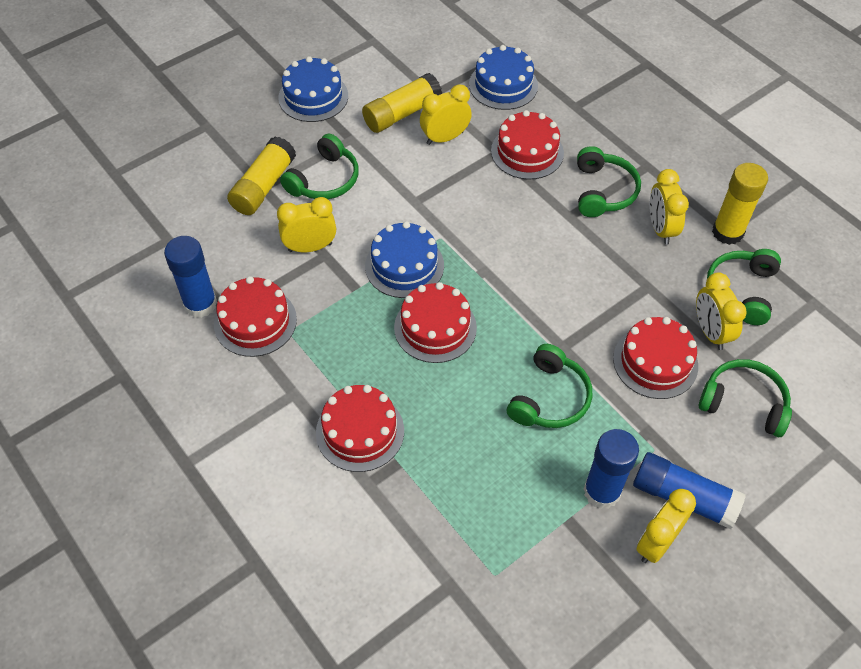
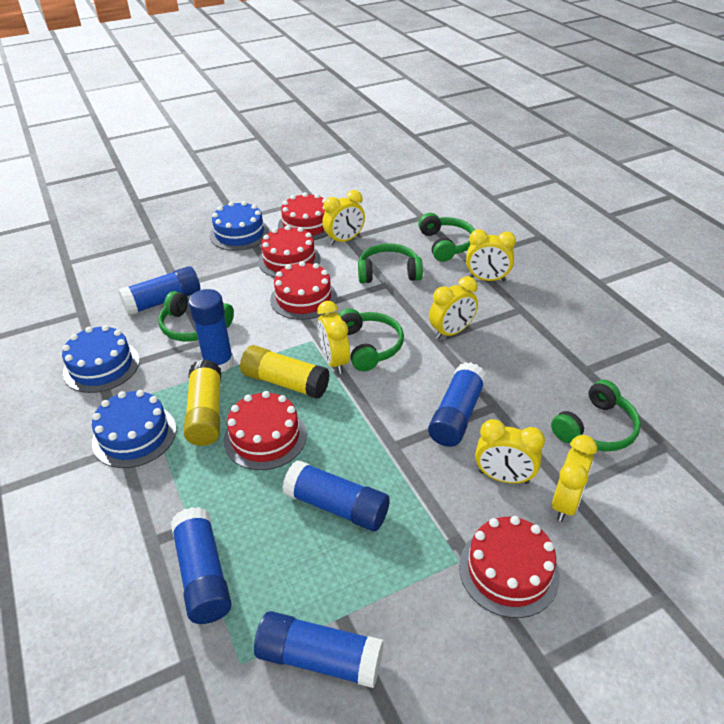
blue glue stick: 3 -> 6
yellow clock: 5 -> 6
yellow glue stick: 3 -> 2

